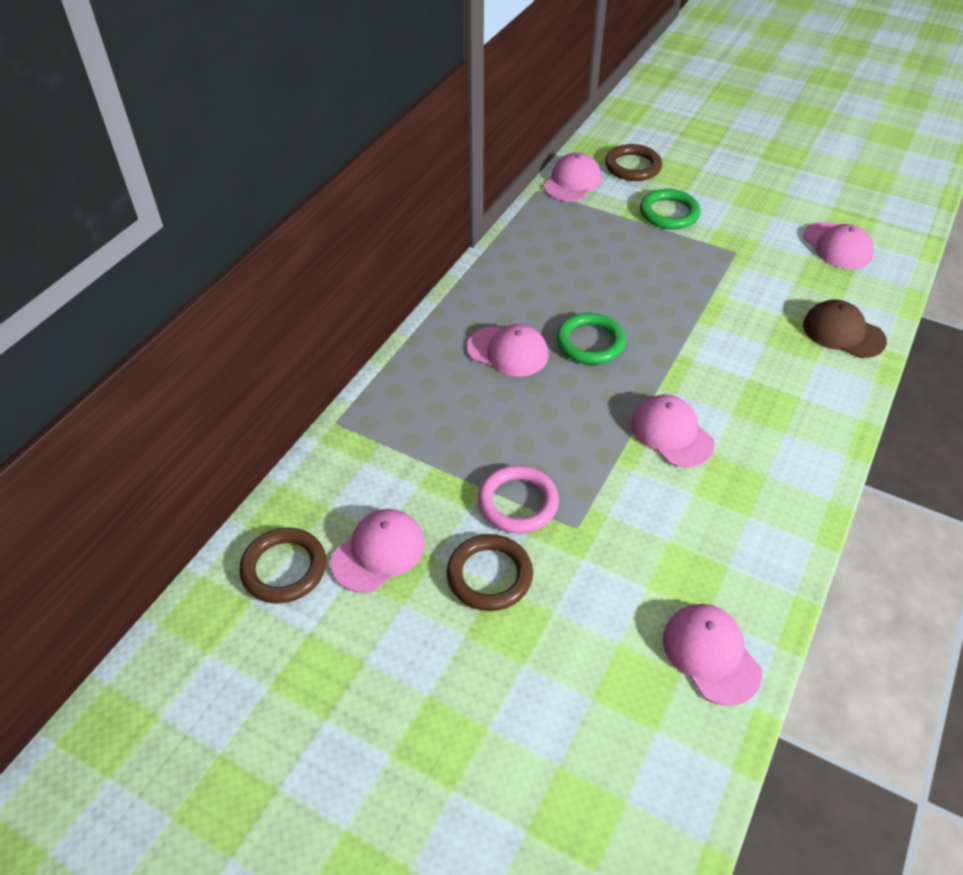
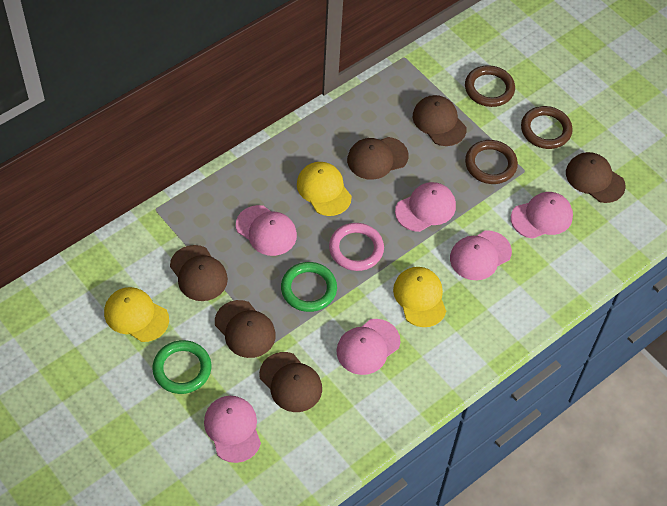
brown cap: 1 -> 6
yellow cap: 0 -> 3

